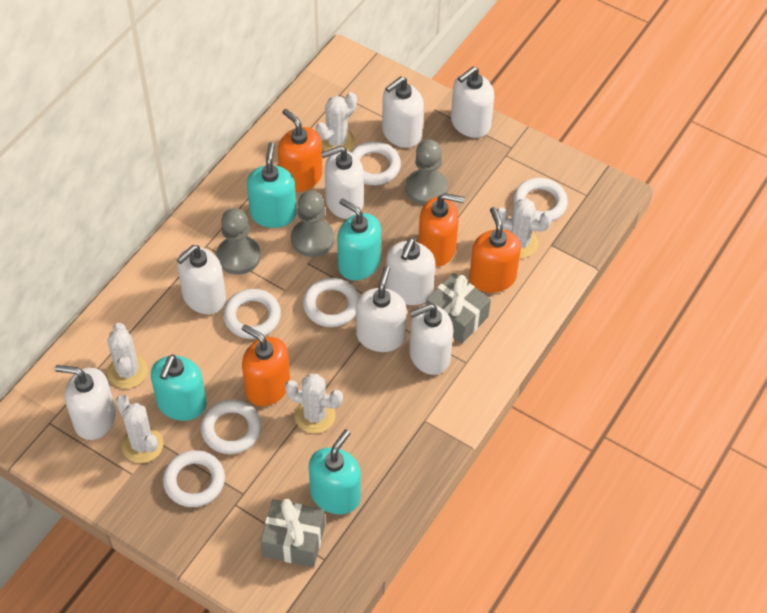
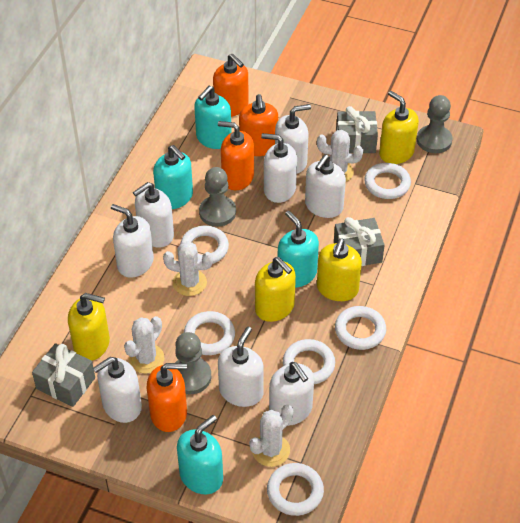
grey gift: 2 -> 3
white cactus: 5 -> 4
yellow soap dispenser: 0 -> 4

